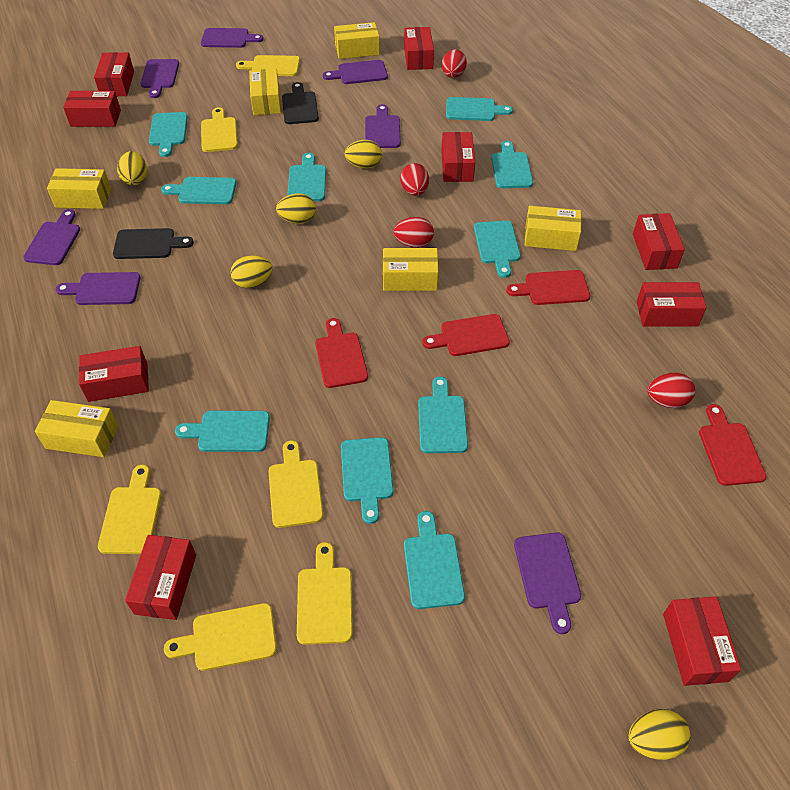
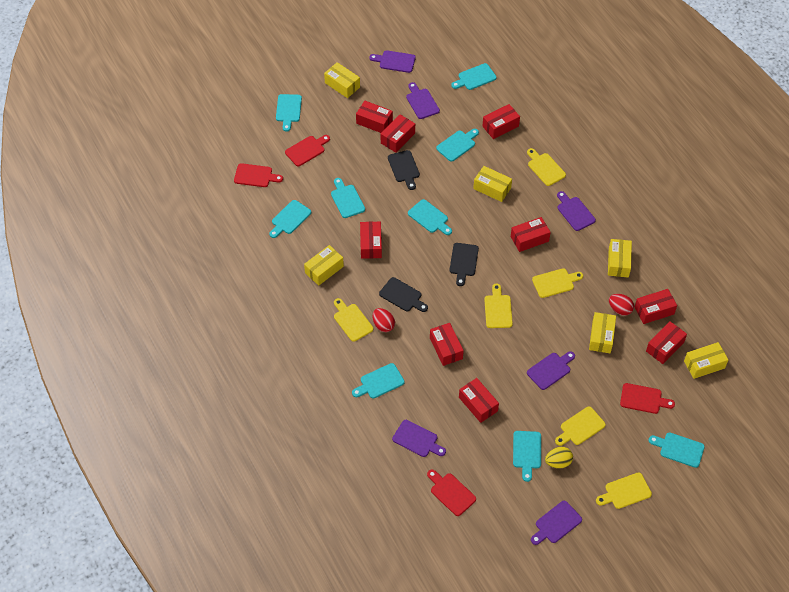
black cutting board: 2 -> 3
purple cutting board: 7 -> 6
red egg: 4 -> 2
turquoise cutting board: 10 -> 9
yellow egg: 5 -> 1

